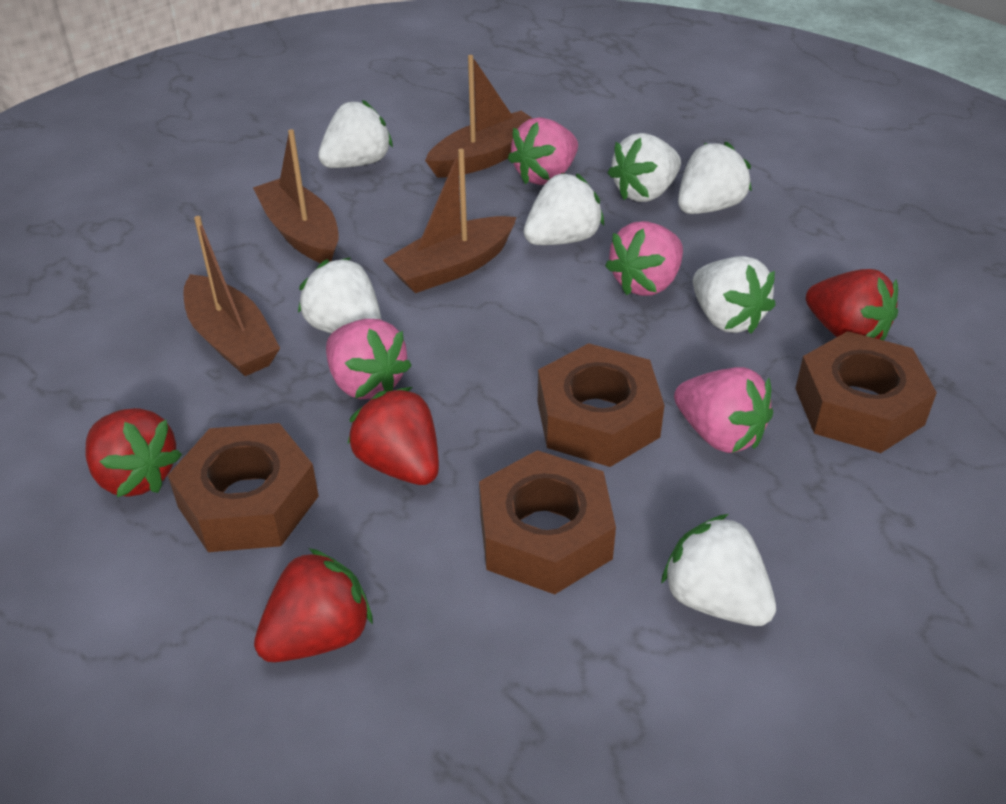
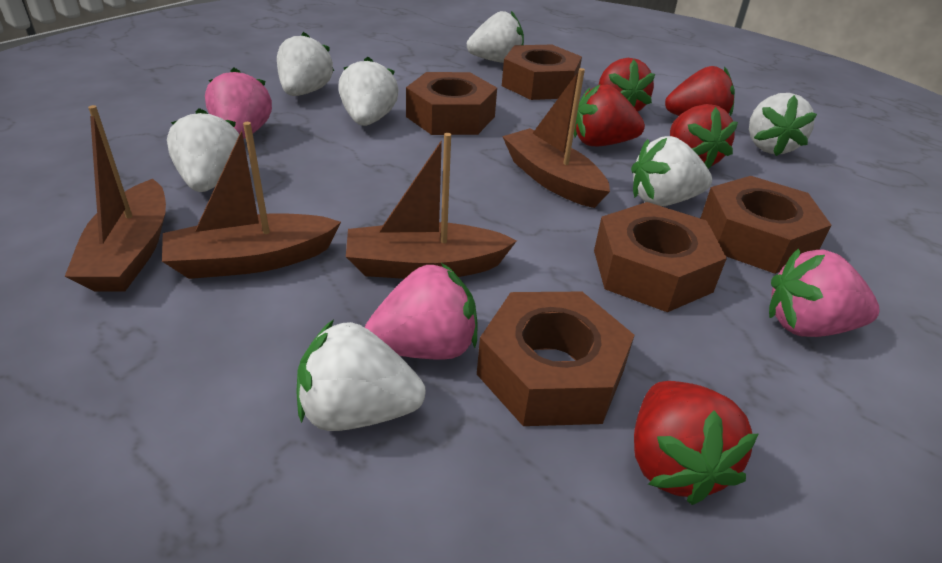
brown nut: 4 -> 5
pink strawberry: 4 -> 3
red strawberry: 4 -> 5

